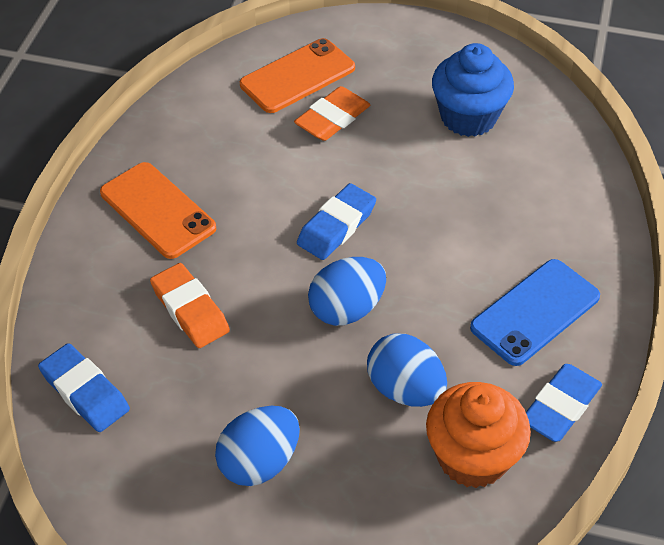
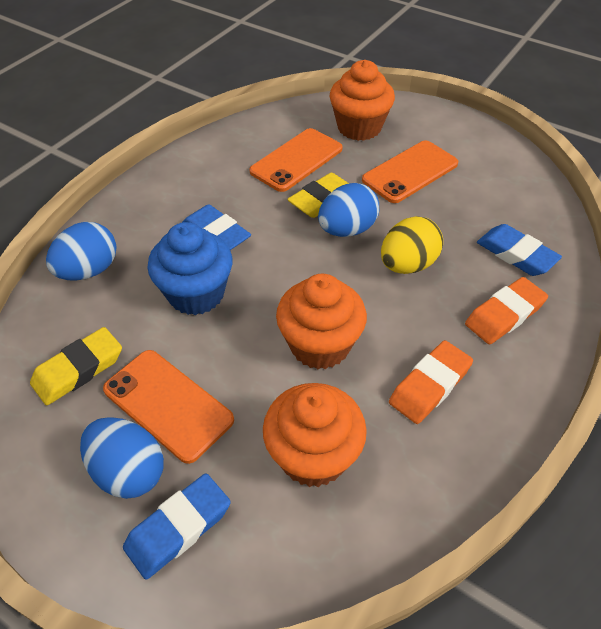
blue phone: 1 -> 0
orange cupcake: 1 -> 3
orange phone: 2 -> 3
yellow egg: 0 -> 1
yellow eraser: 0 -> 2

